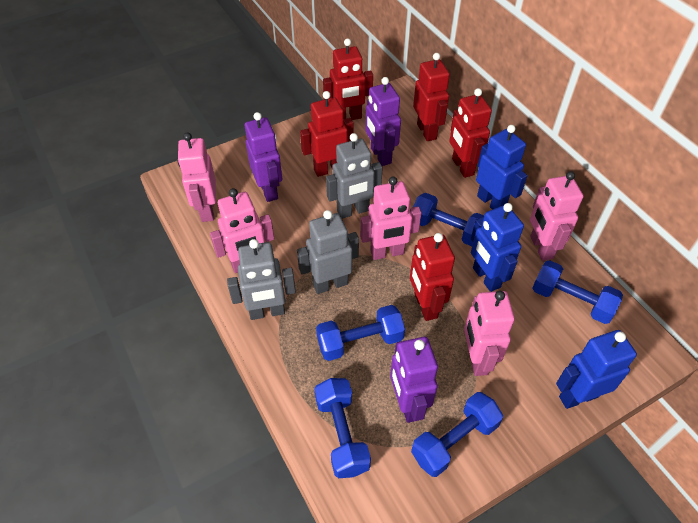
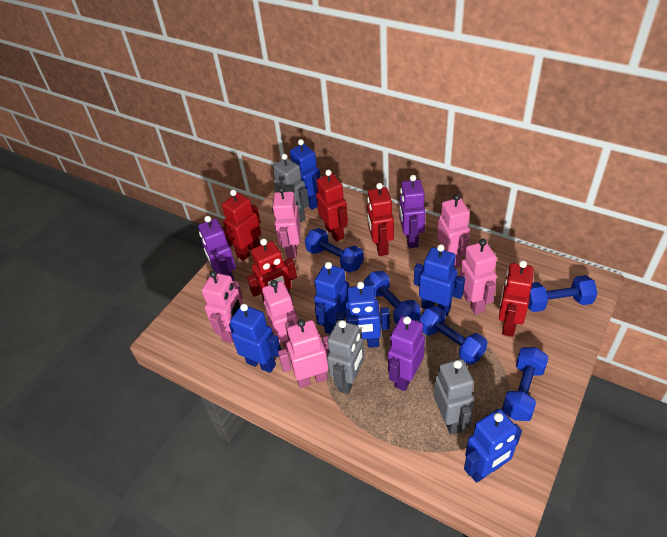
blue robot: 3 -> 6
pink robot: 5 -> 6

